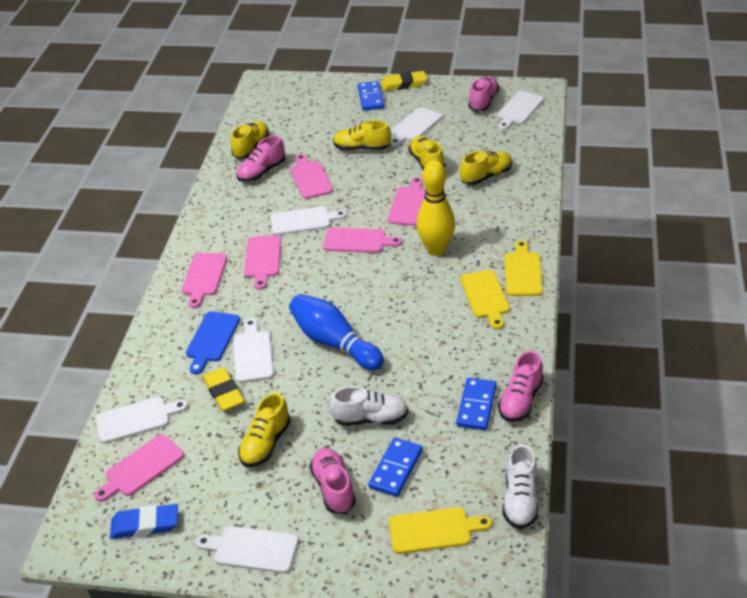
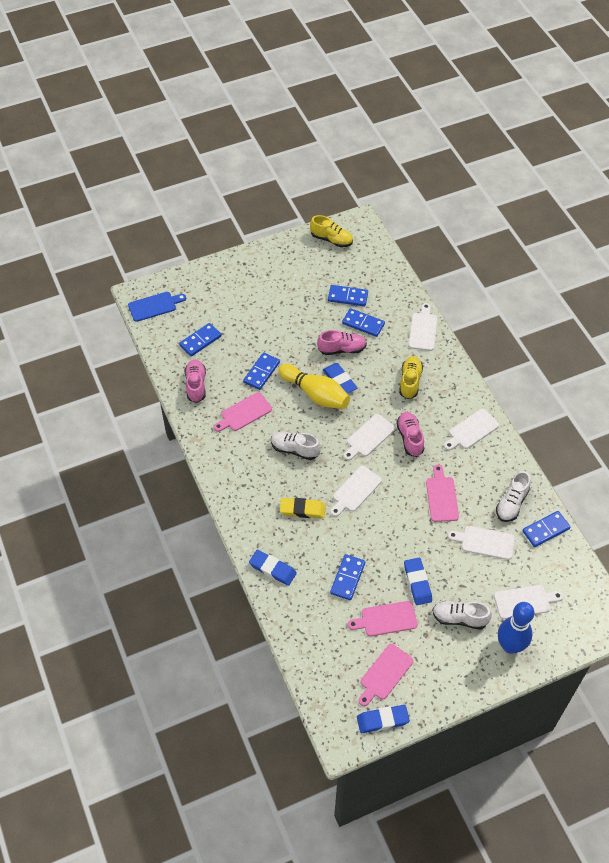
blue domino: 3 -> 6
blue eraser: 1 -> 4
pink cutting board: 6 -> 4
pink shoe: 4 -> 3
white shoe: 2 -> 3
yellow cutting board: 3 -> 0
yellow eraser: 2 -> 1
yellow shoe: 5 -> 2

